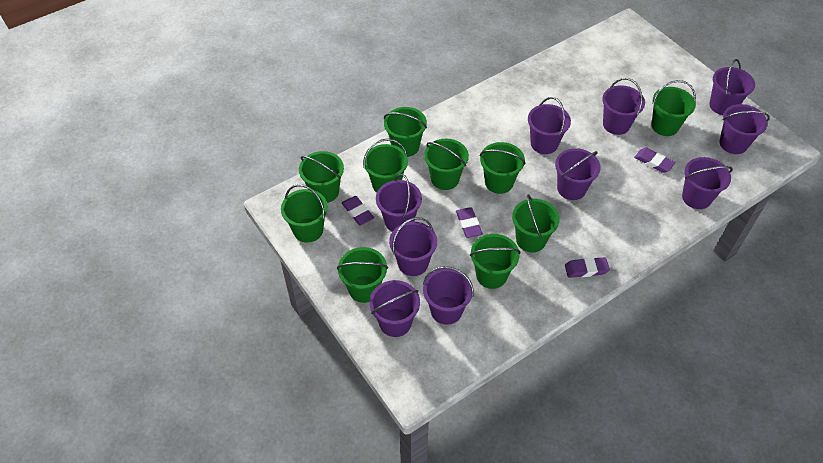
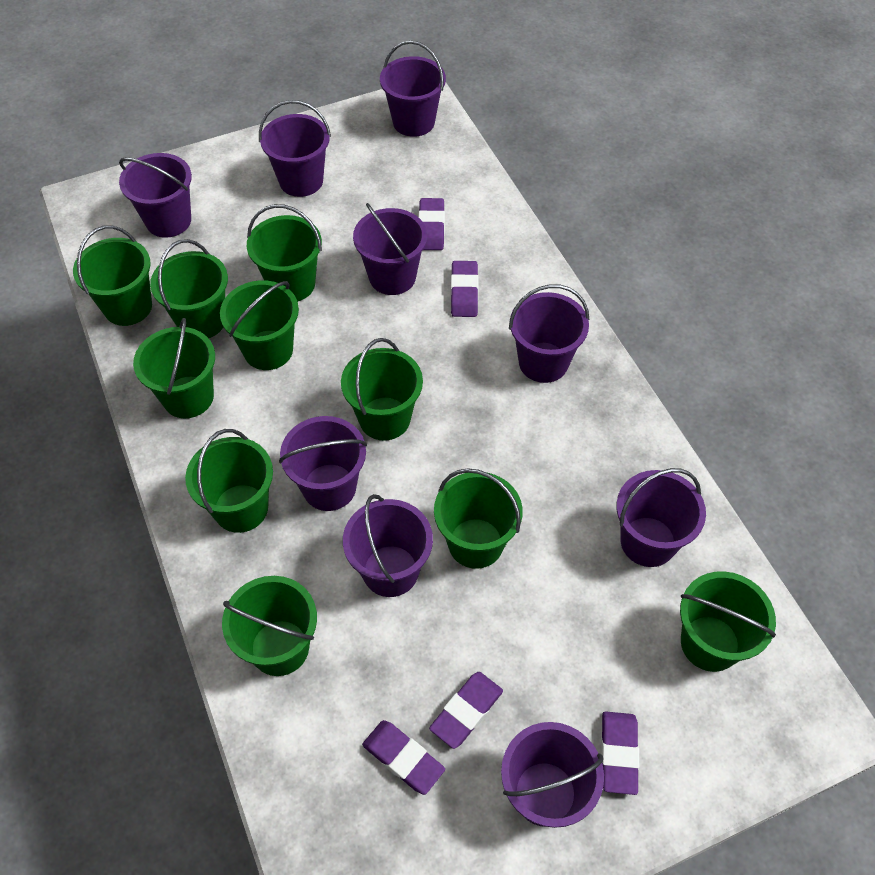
purple bucket: 10 -> 9
purple eraser: 4 -> 5

